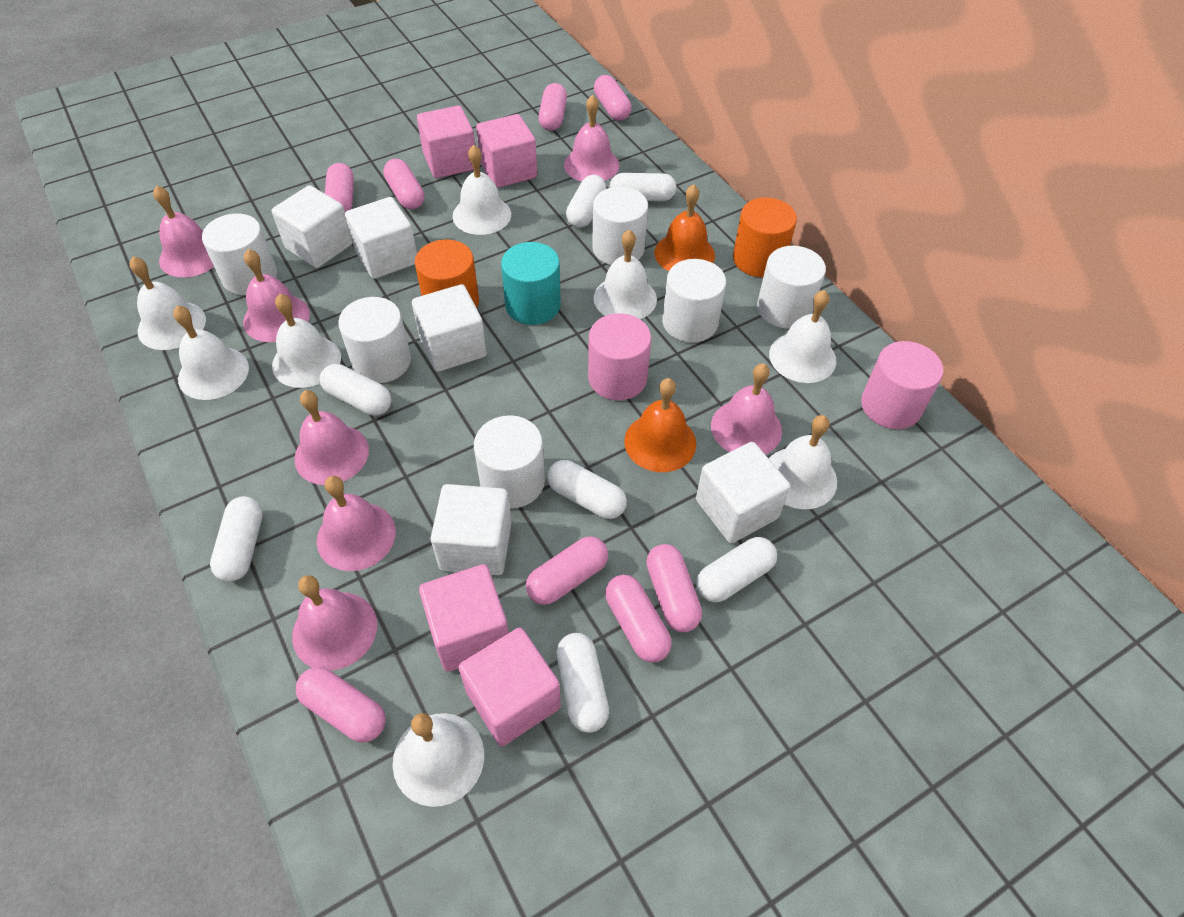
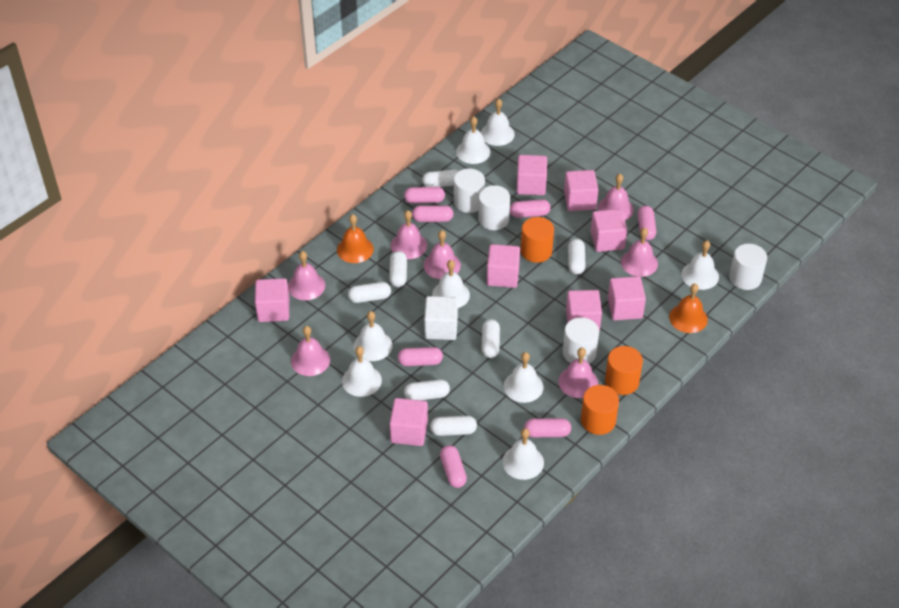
orange cylinder: 2 -> 3
pink capsule: 8 -> 7
pink cube: 4 -> 8
pink cylinder: 2 -> 0
turquoise cylinder: 1 -> 0
white cube: 5 -> 1
white cylinder: 6 -> 4

